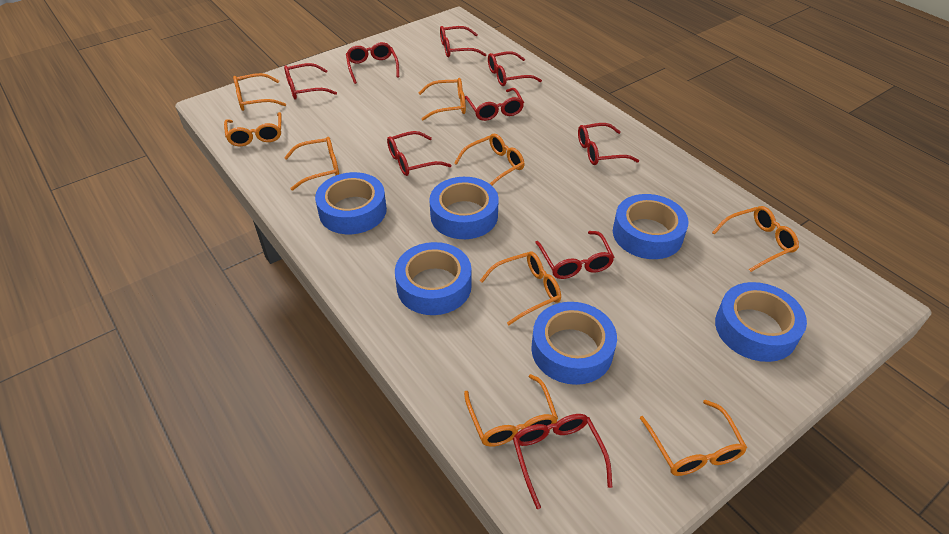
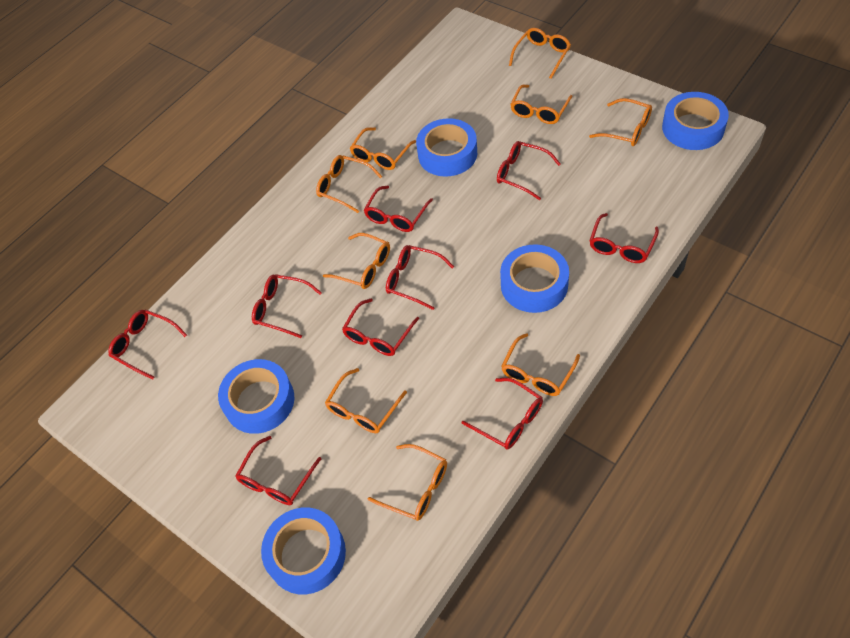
blue tape: 6 -> 5

